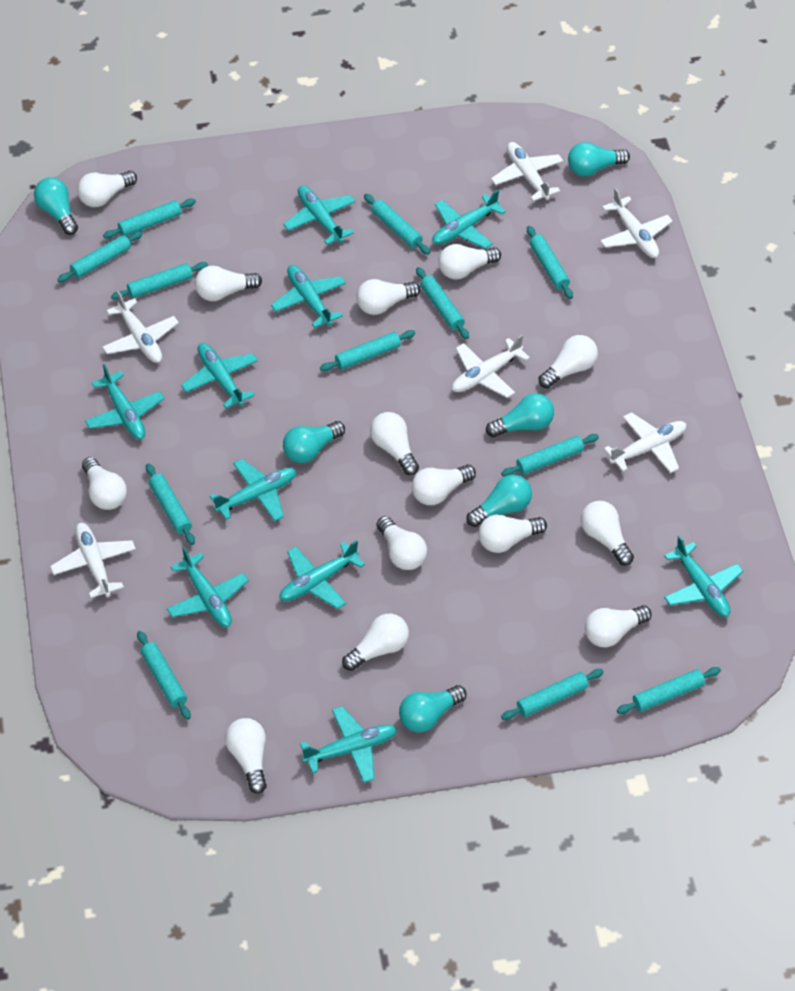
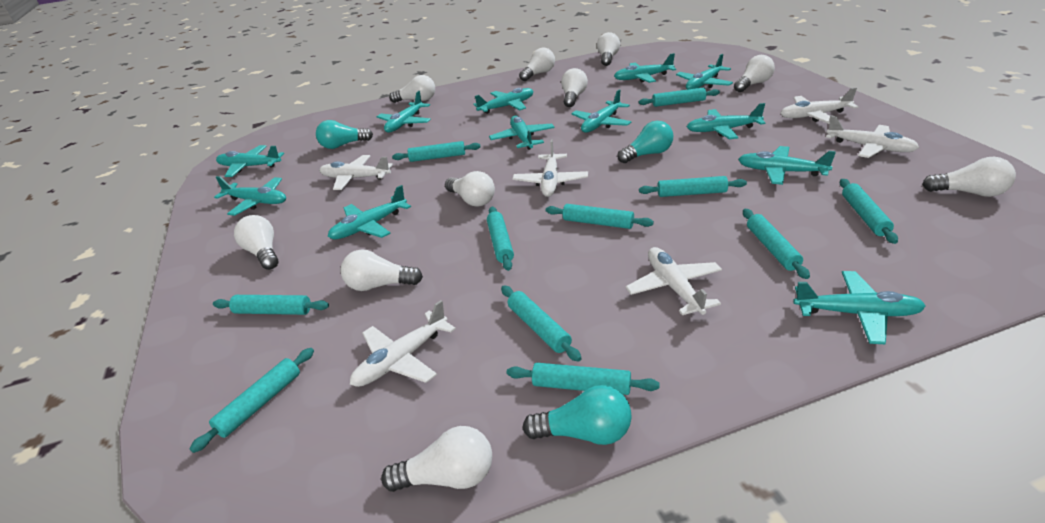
turquoise light bulb: 6 -> 3
turquoise plane: 10 -> 12
turquoise rolling pin: 12 -> 11
white light bulb: 14 -> 10

